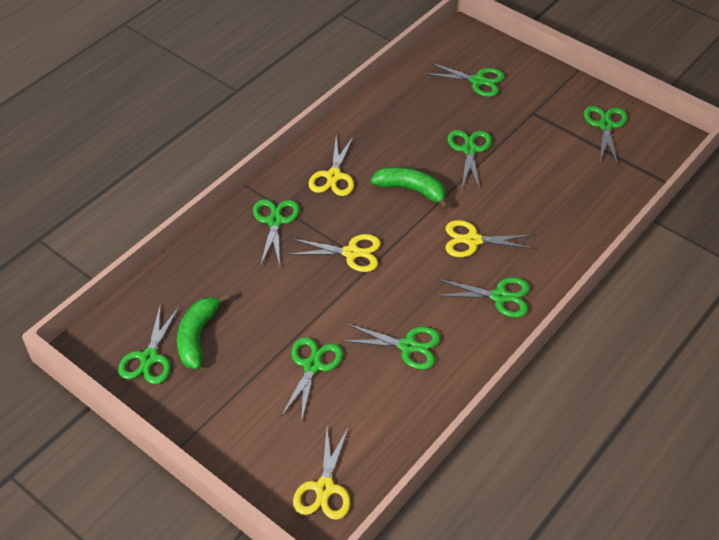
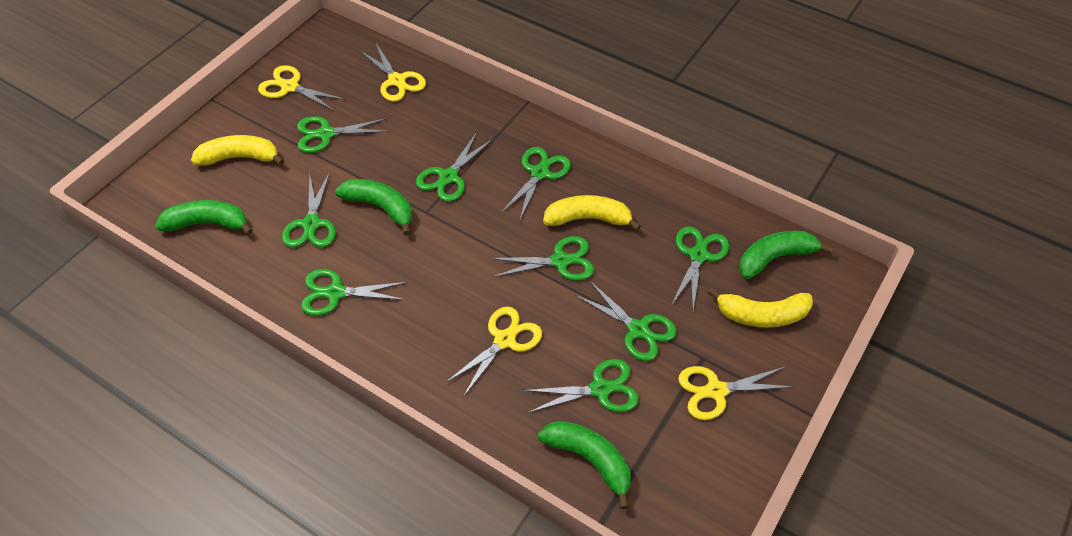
green banana: 2 -> 4
green scissors: 8 -> 9
yellow banana: 0 -> 3

